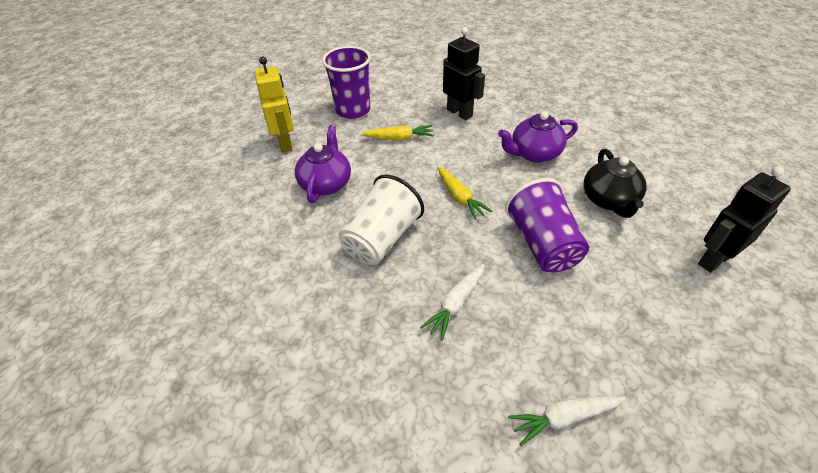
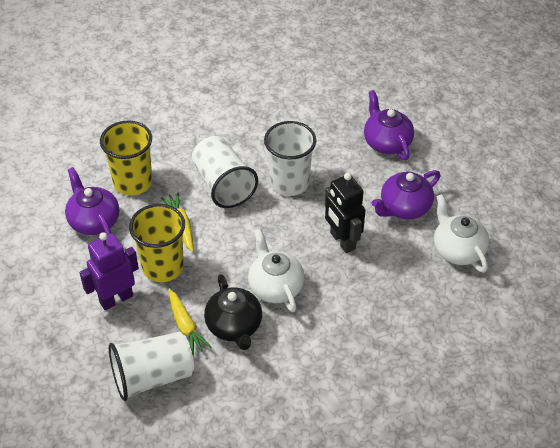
black robot: 2 -> 1
purple cup: 2 -> 0
purple robot: 0 -> 1
purple teapot: 2 -> 3
white carrot: 2 -> 0
white cup: 1 -> 3
white teapot: 0 -> 2
yellow cup: 0 -> 2
yellow robot: 1 -> 0

